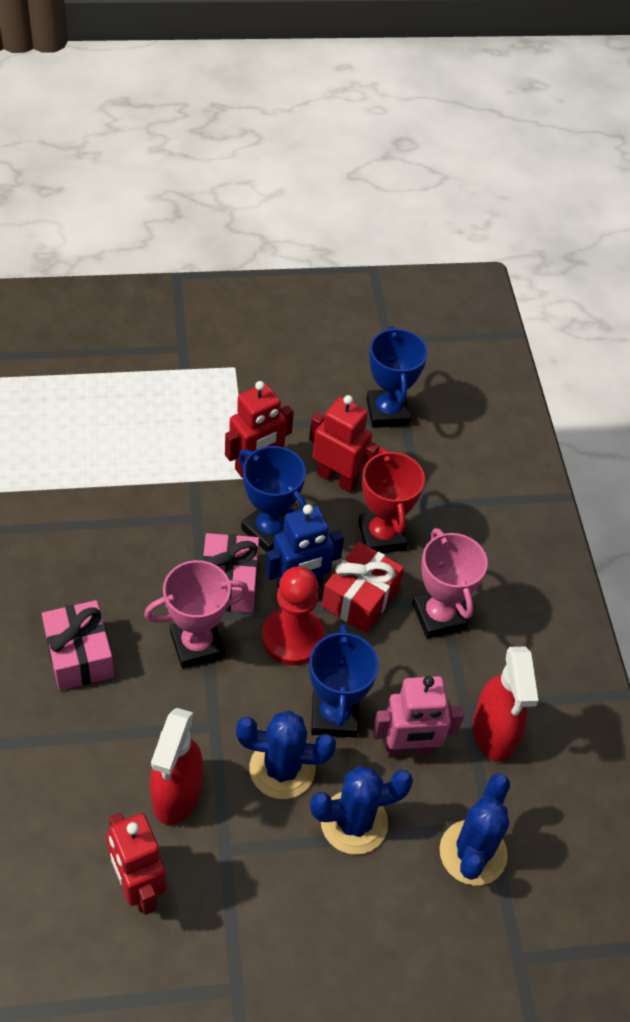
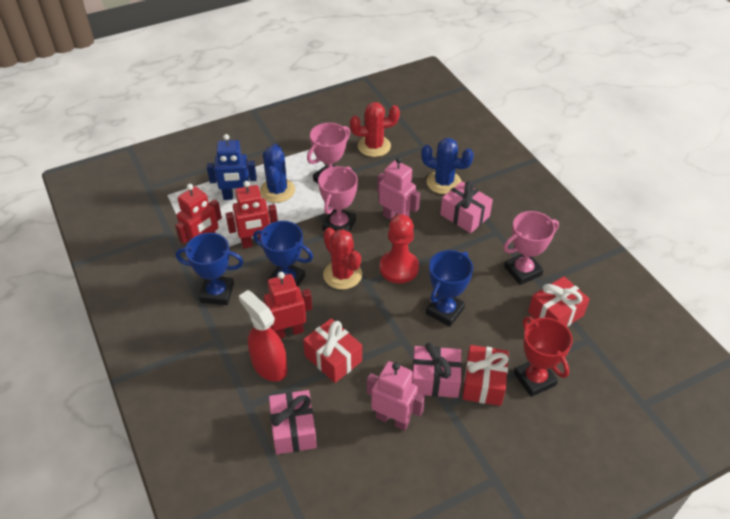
blue cactus: 3 -> 2
pink gift: 2 -> 3
pink robot: 1 -> 2
pink trophy: 2 -> 3
red cactus: 0 -> 2
red gift: 1 -> 3
red spray bottle: 2 -> 1

